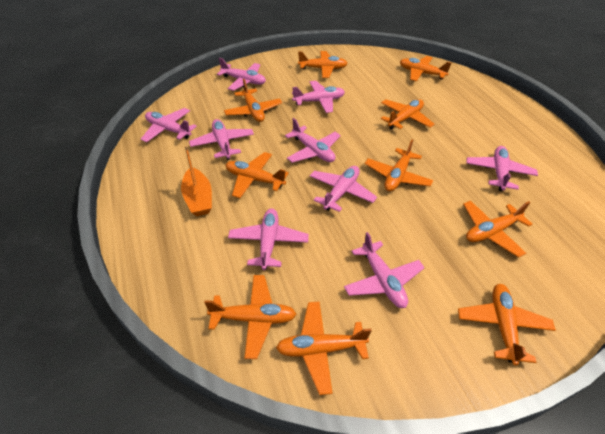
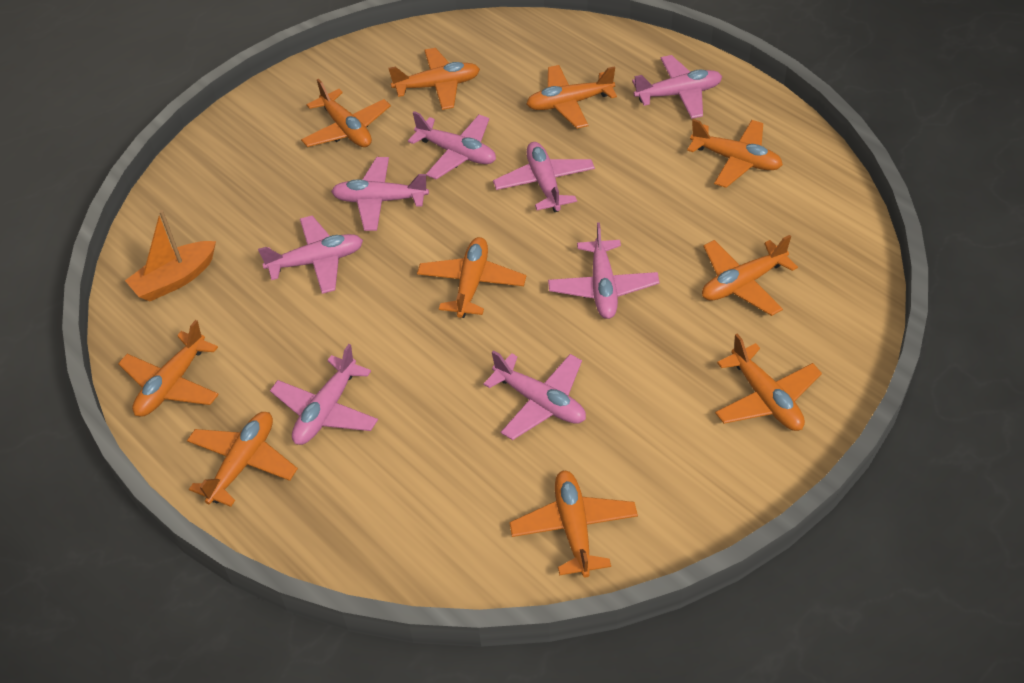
pink plane: 9 -> 8

